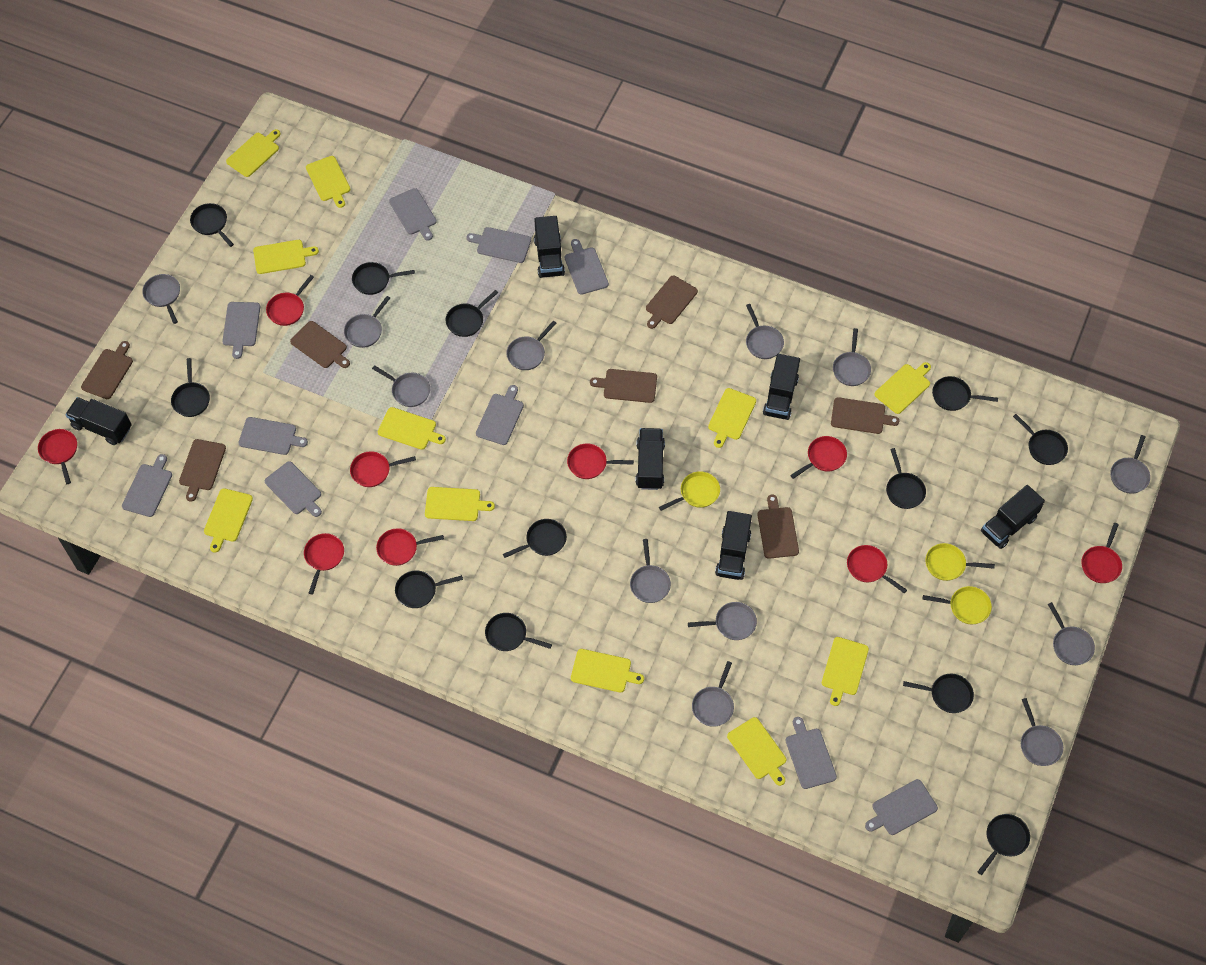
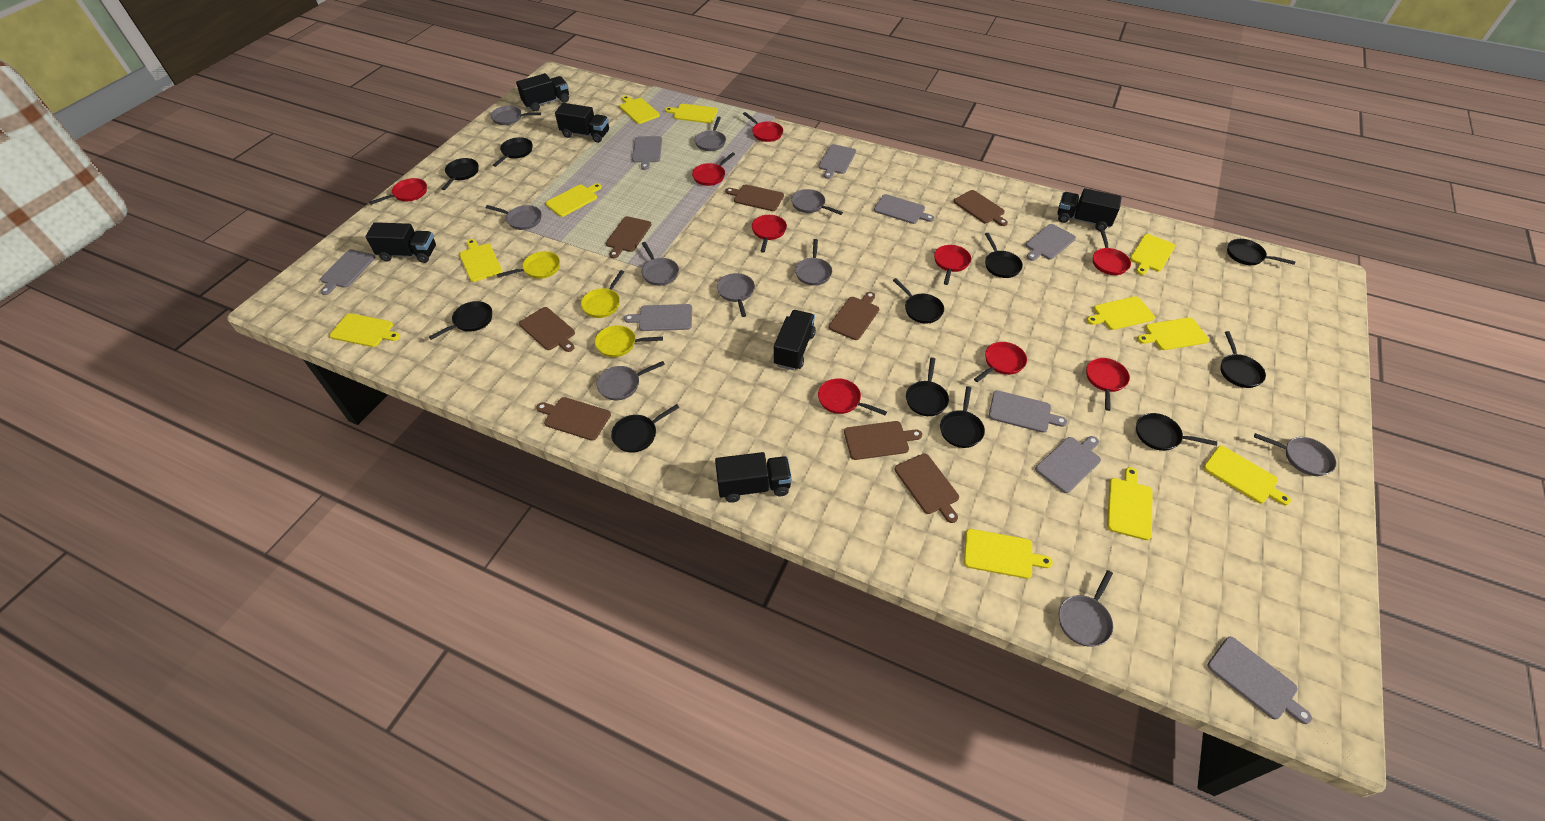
black pan: 12 -> 11
brown cutting board: 7 -> 8
grey cutting board: 10 -> 9
grey pan: 12 -> 10

